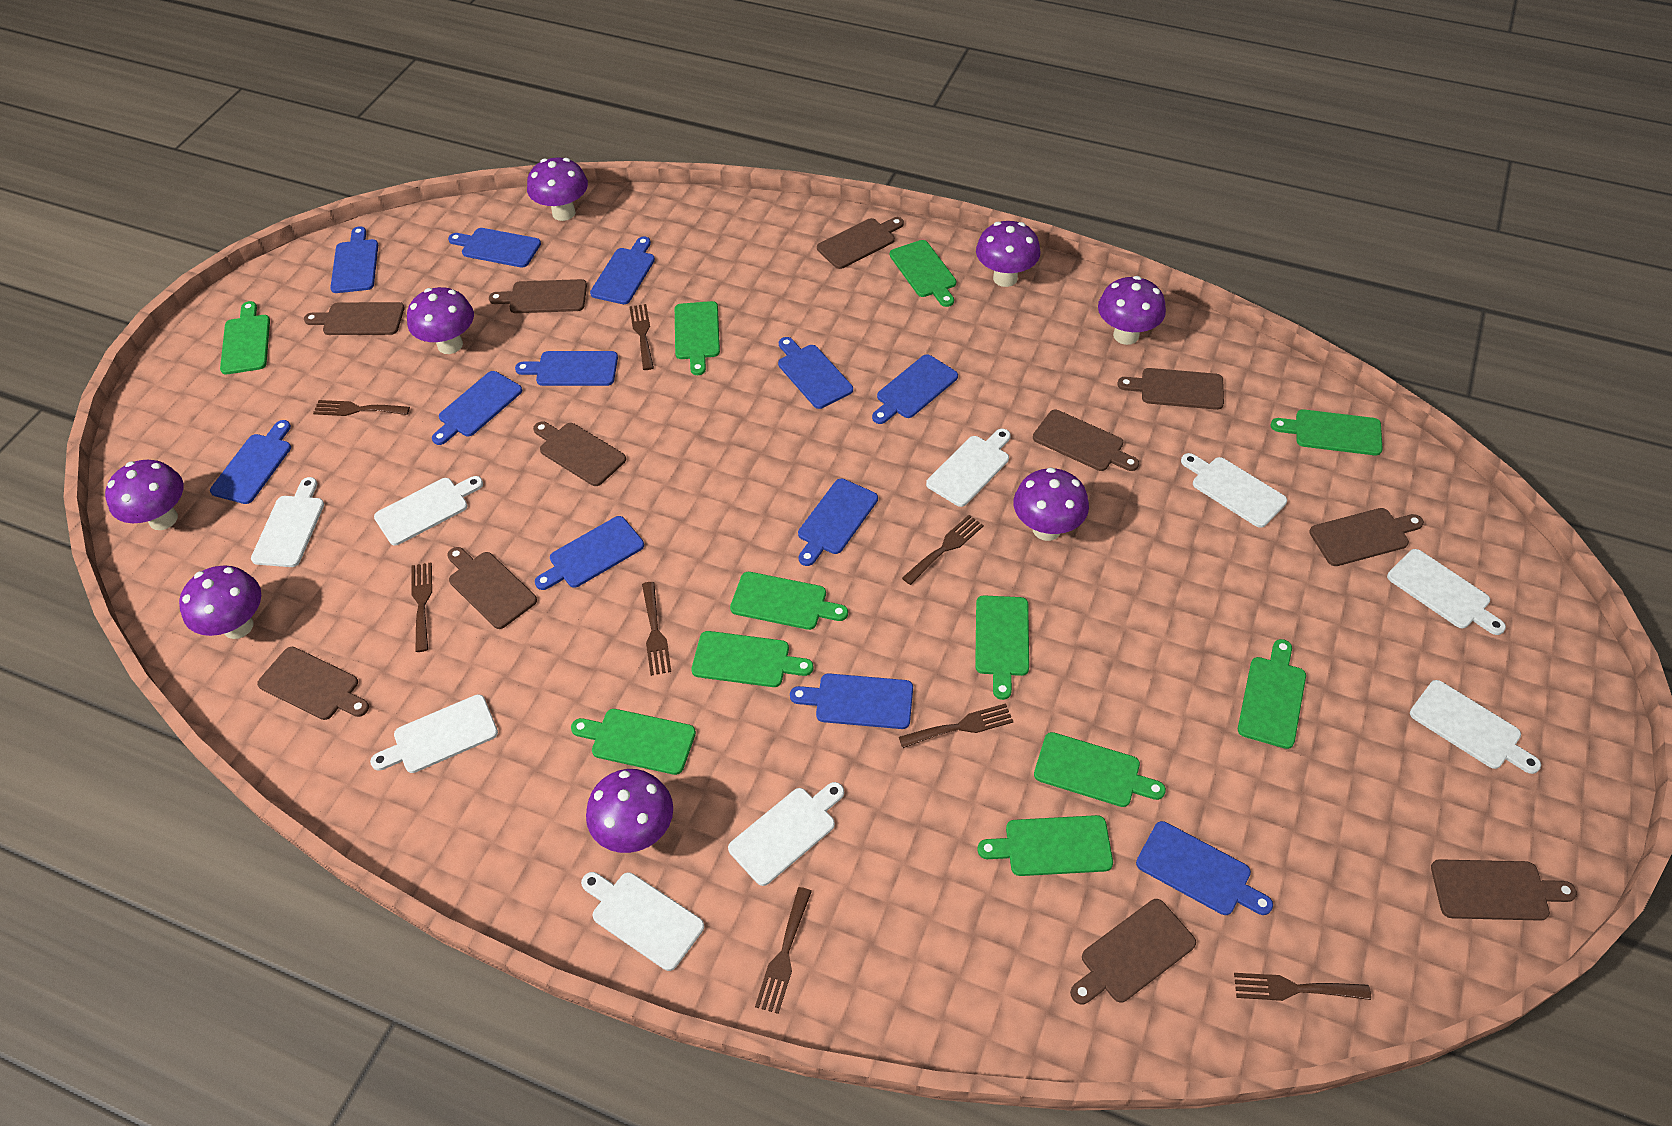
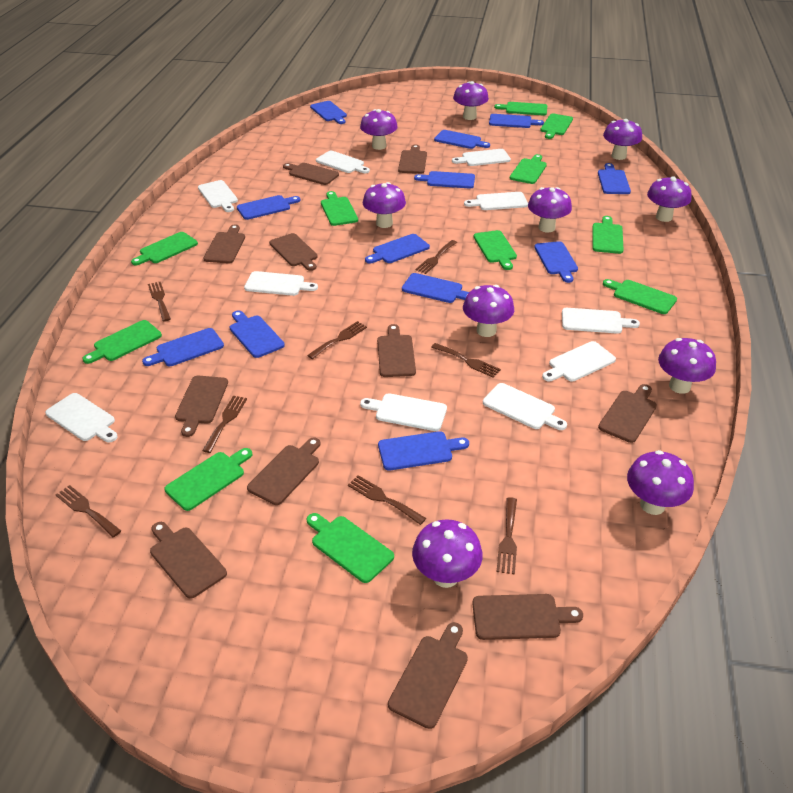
purple mushroom: 8 -> 10
white cutting board: 9 -> 10

